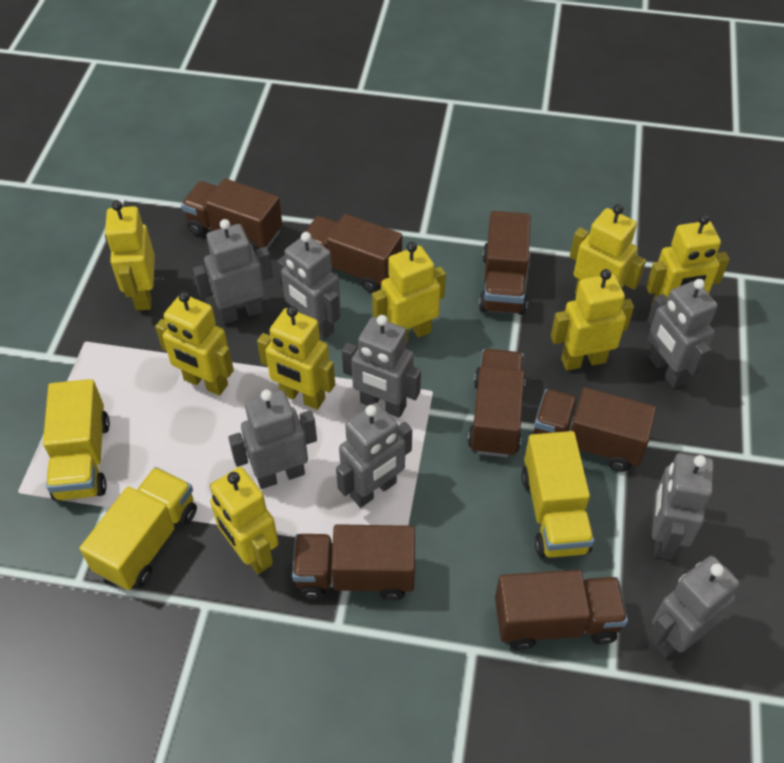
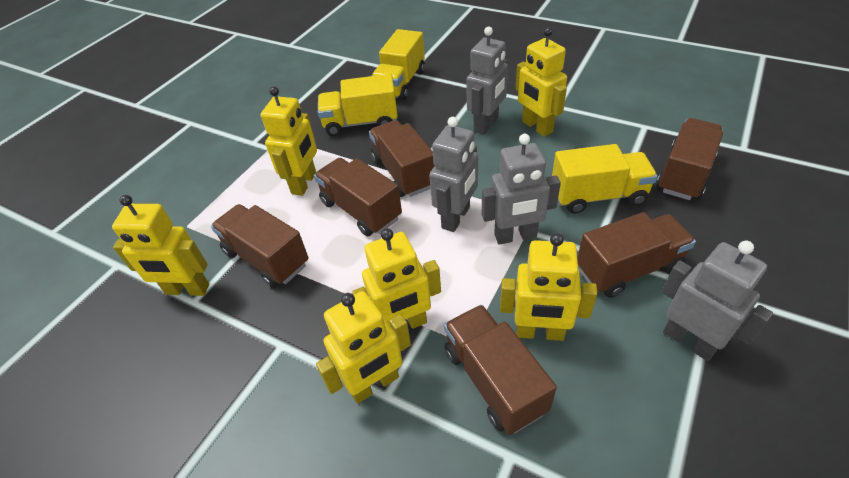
brown truck: 7 -> 6
grey robot: 8 -> 4
yellow robot: 8 -> 6

